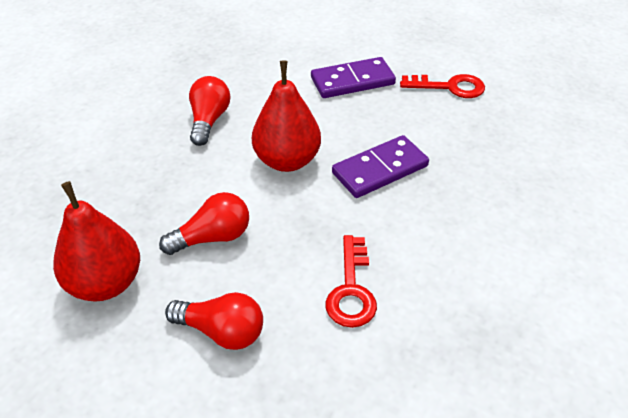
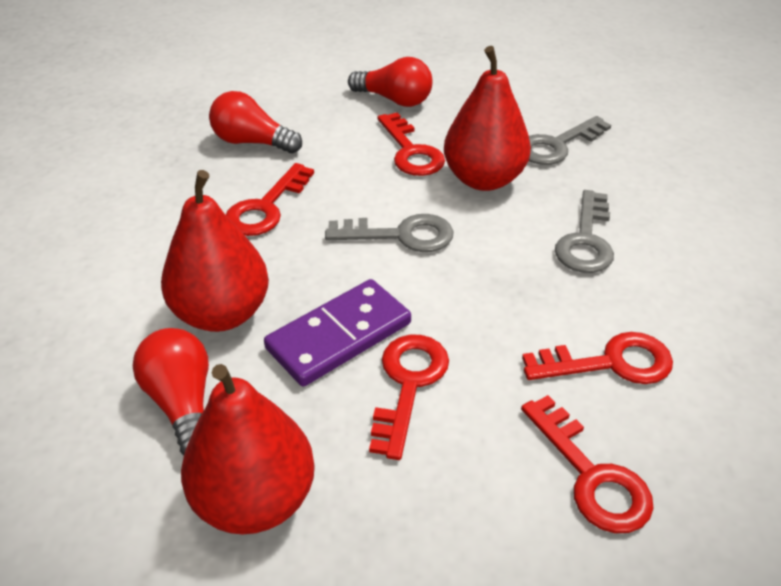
grey key: 0 -> 3
purple domino: 2 -> 1
red key: 2 -> 5
red pear: 2 -> 3

